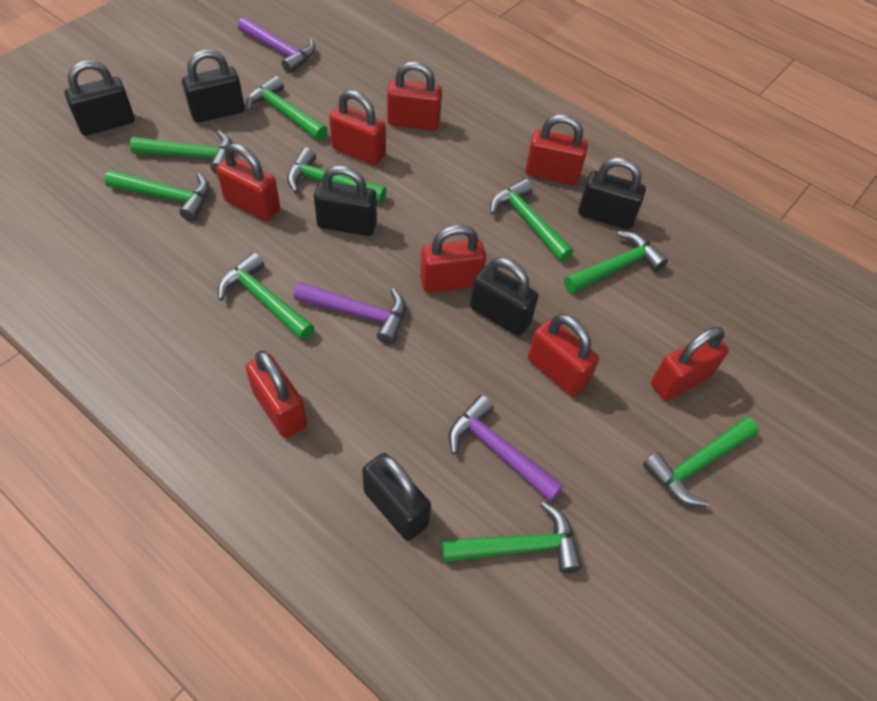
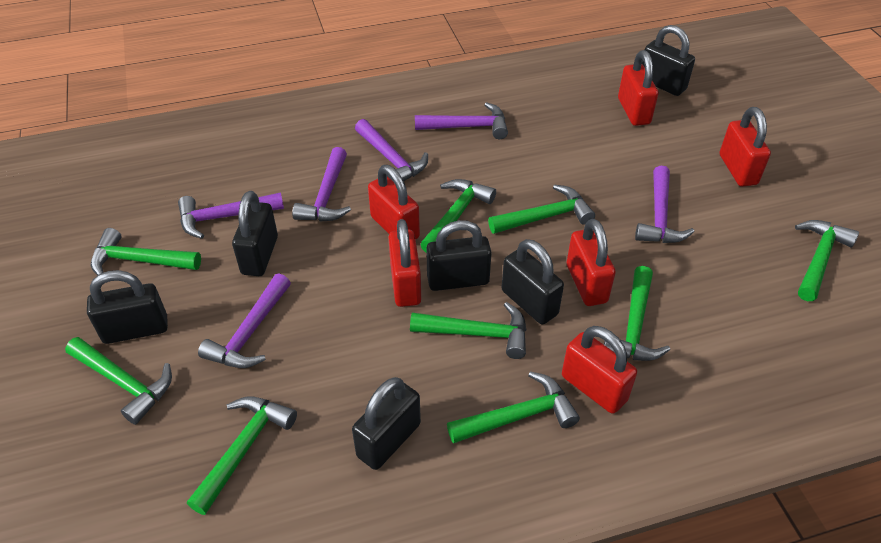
purple hammer: 3 -> 6
red padlock: 8 -> 6

